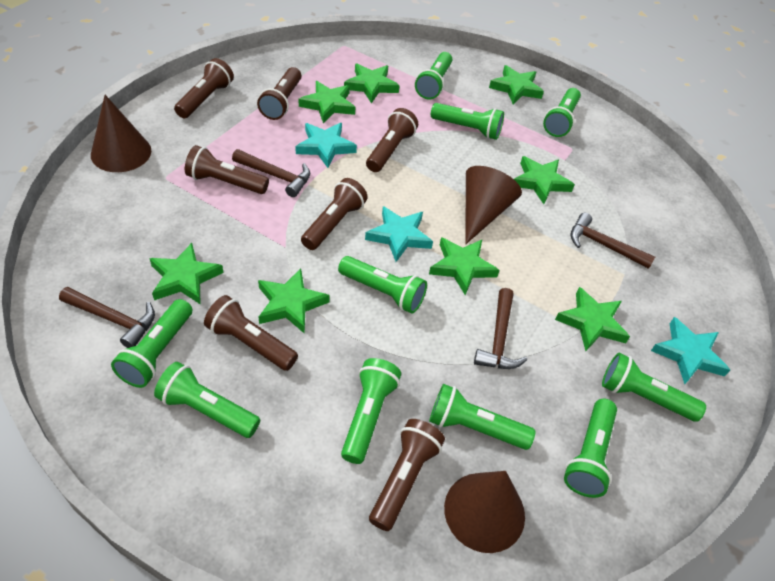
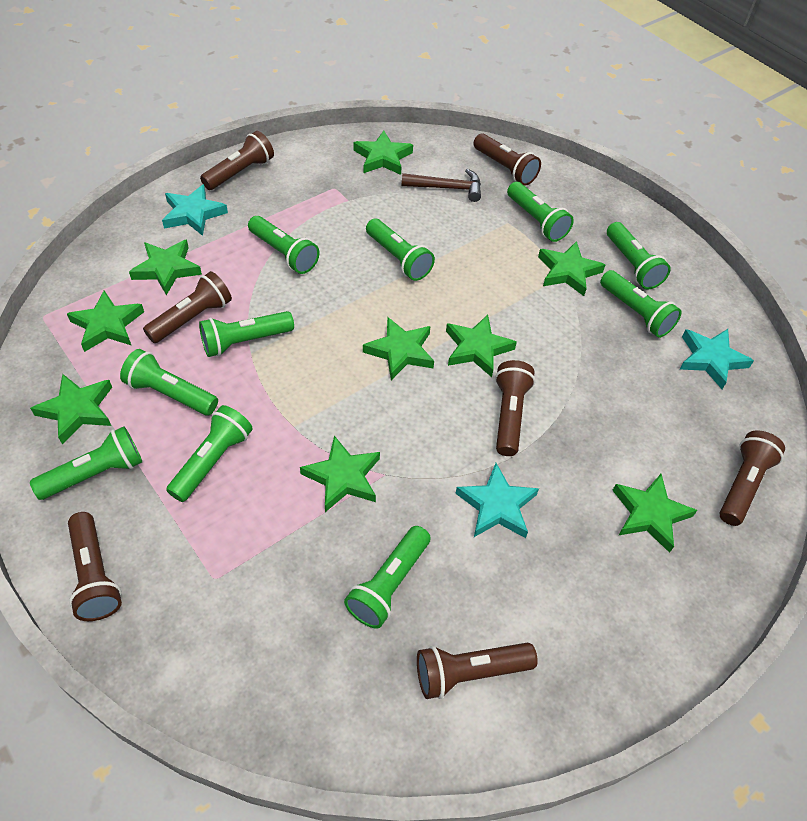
brown cone: 3 -> 0
brown hammer: 4 -> 1
green star: 8 -> 9

